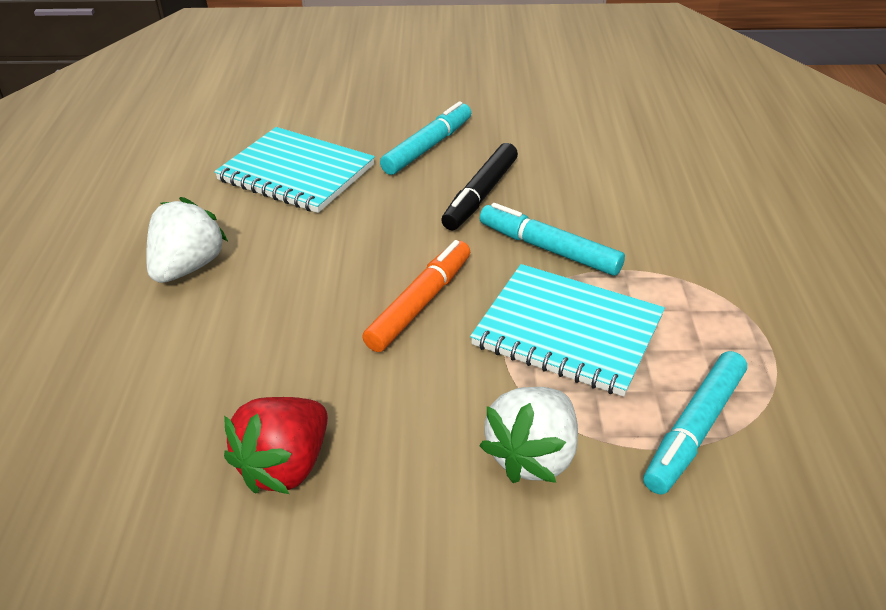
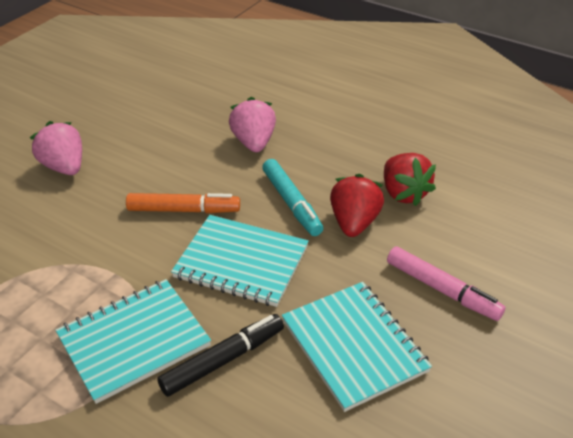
pink marker: 0 -> 1
pink strawberry: 0 -> 2
red strawberry: 1 -> 2
turquoise marker: 3 -> 1
turquoise notebook: 2 -> 3
white strawberry: 2 -> 0

